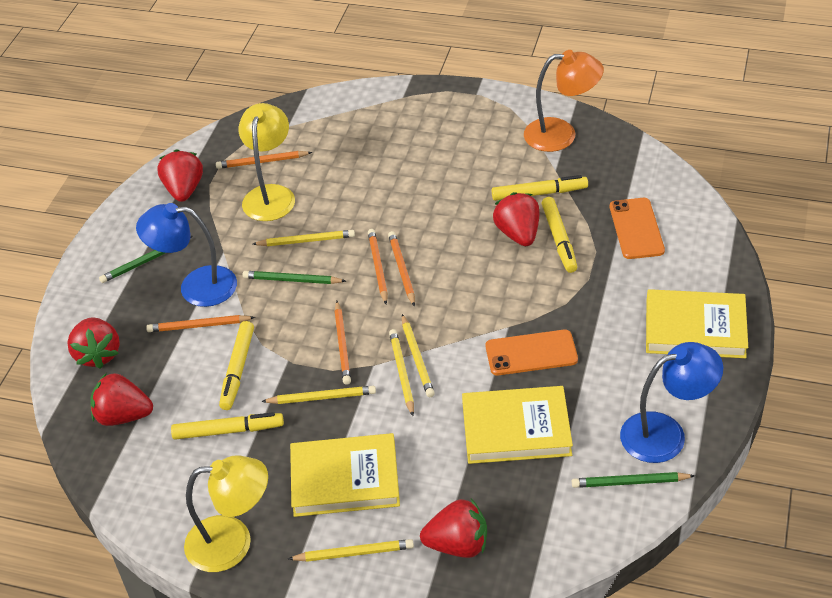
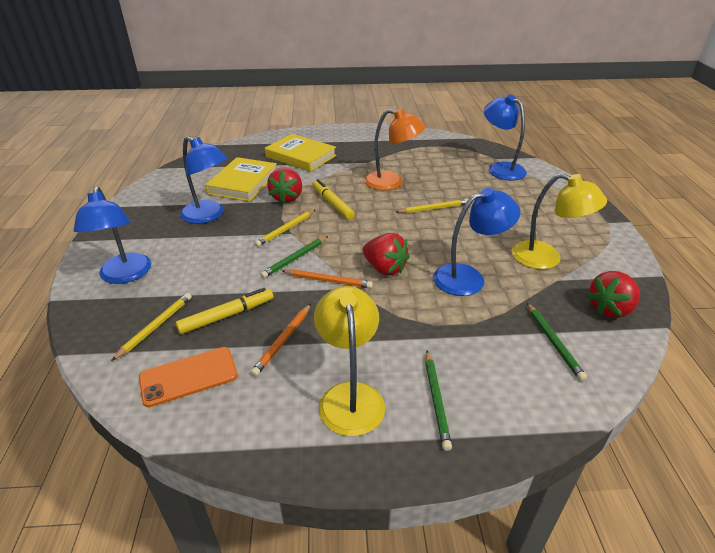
blue lamp: 2 -> 4
orange pencil: 5 -> 2
orange phone: 2 -> 1
red strawberry: 5 -> 3
yellow book: 3 -> 2
yellow marker: 4 -> 2
yellow pencil: 5 -> 3

